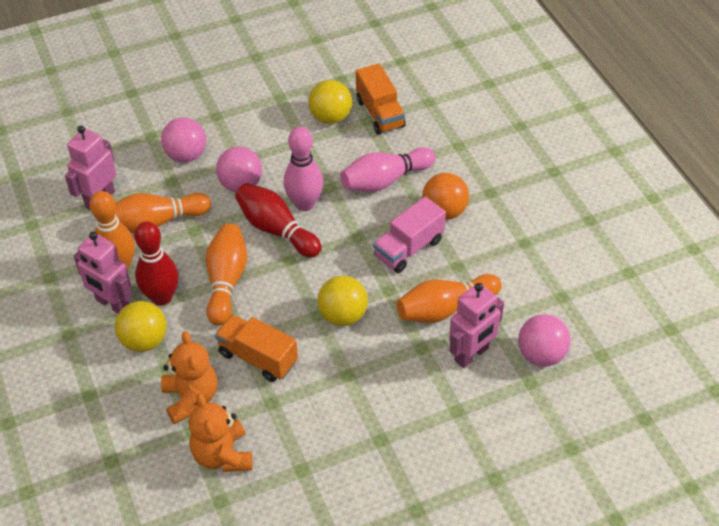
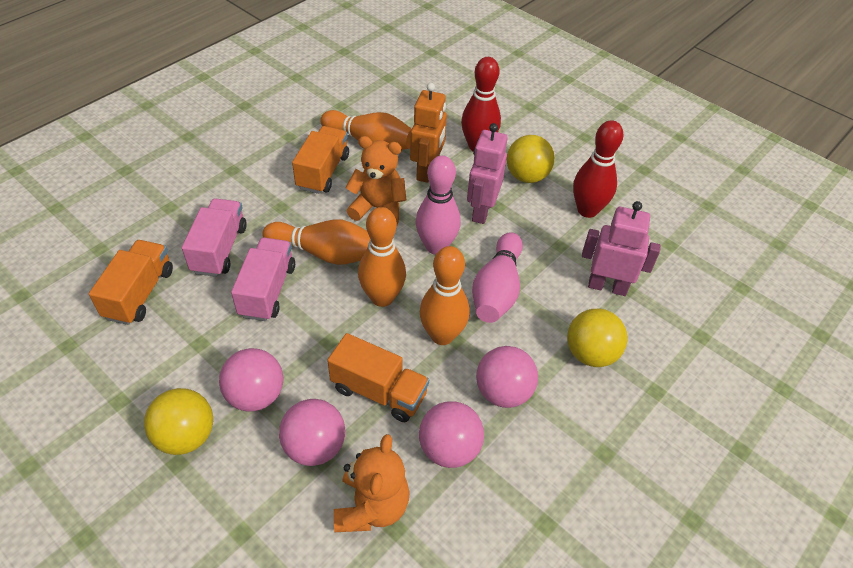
orange ball: 1 -> 0
orange robot: 0 -> 1
orange truck: 2 -> 3
pink ball: 3 -> 4
pink robot: 3 -> 2
pink truck: 1 -> 2

